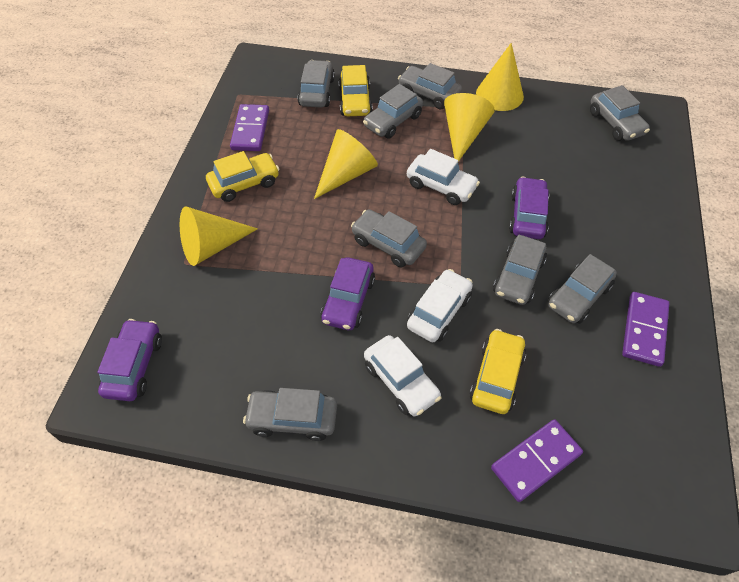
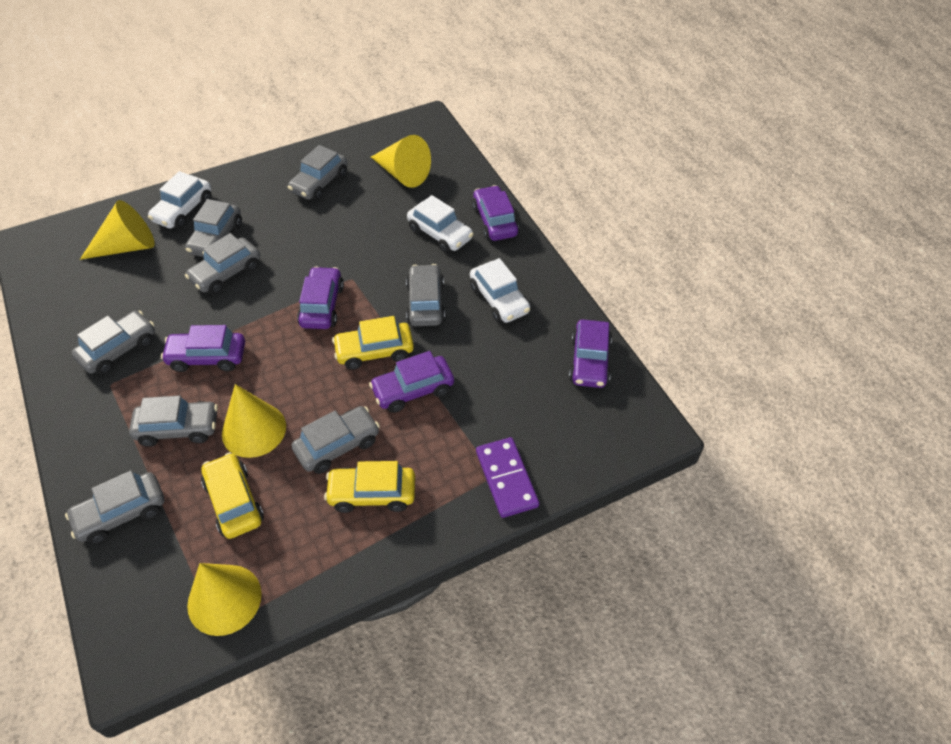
purple car: 3 -> 5
purple domino: 3 -> 1

